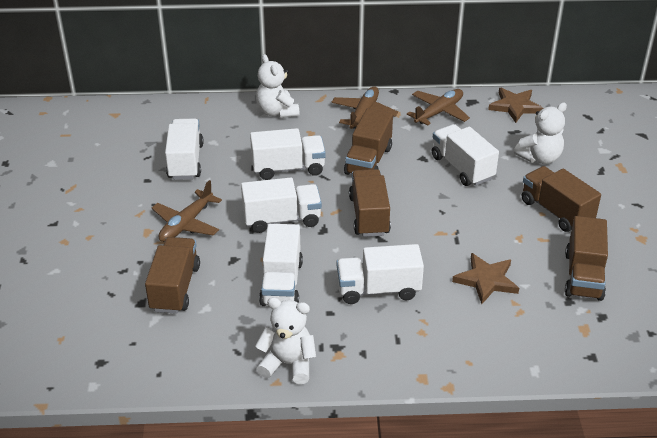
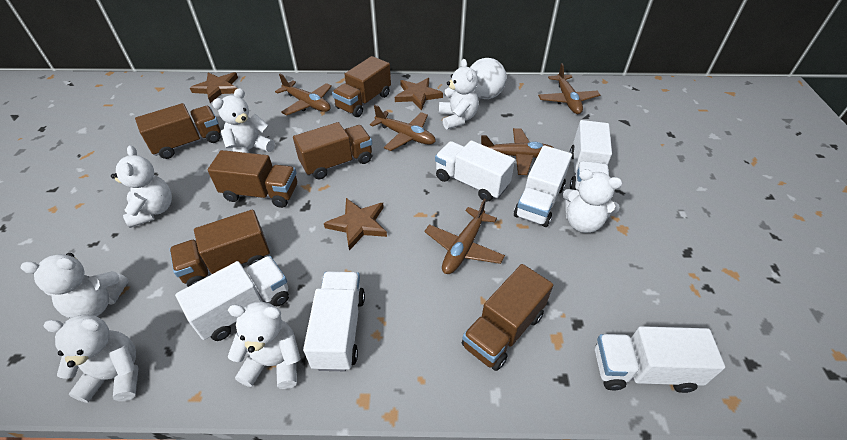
brown plane: 3 -> 5
brown star: 2 -> 3
brown truck: 5 -> 6
white ball: 0 -> 1
white teddy bear: 3 -> 7

